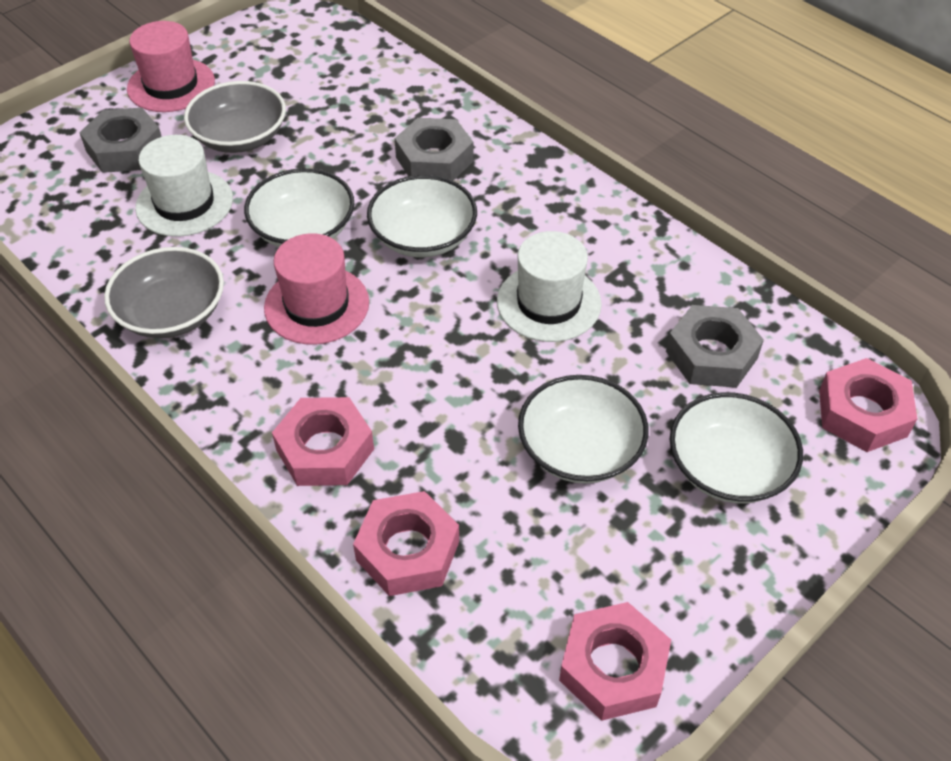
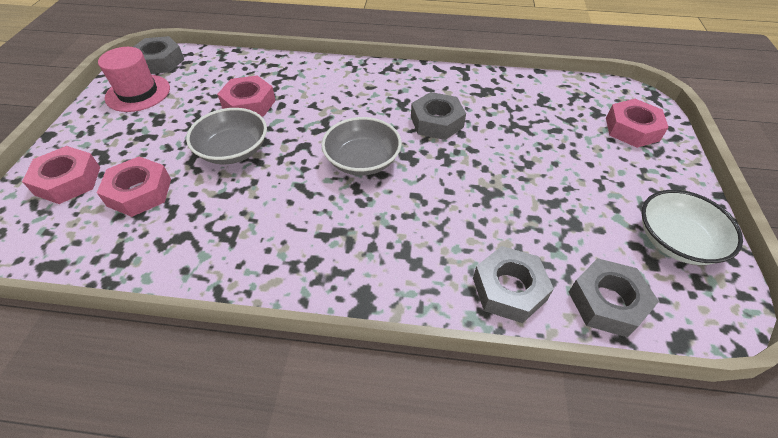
grey nut: 3 -> 4
pink hat: 2 -> 1
white bowl: 4 -> 1
white hat: 2 -> 0

